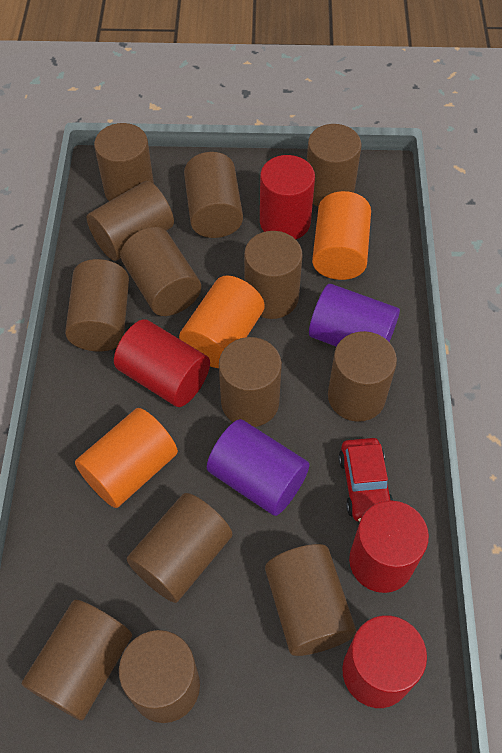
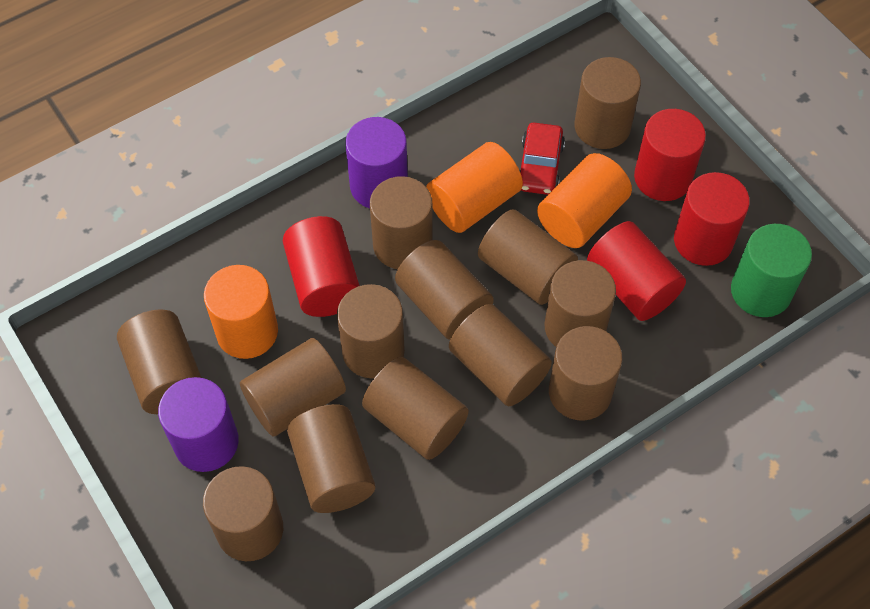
green cylinder: 0 -> 1

